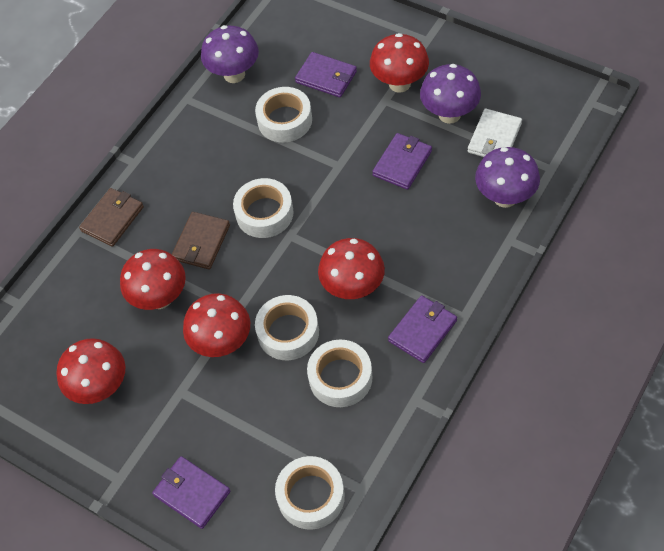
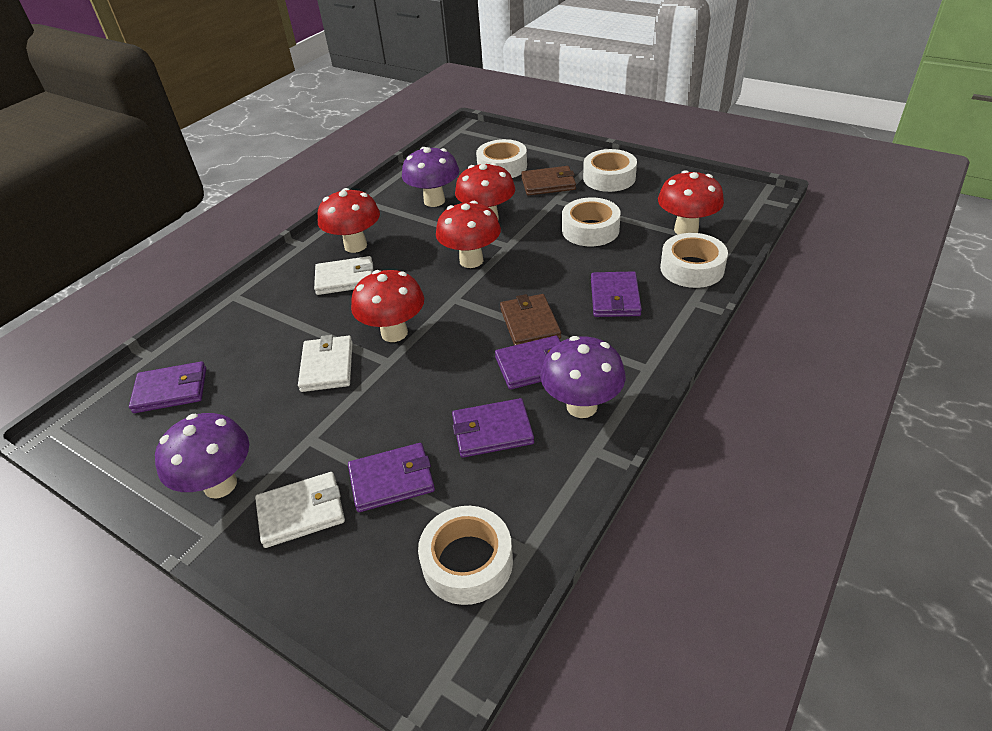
purple wallet: 4 -> 5
white wallet: 1 -> 3

